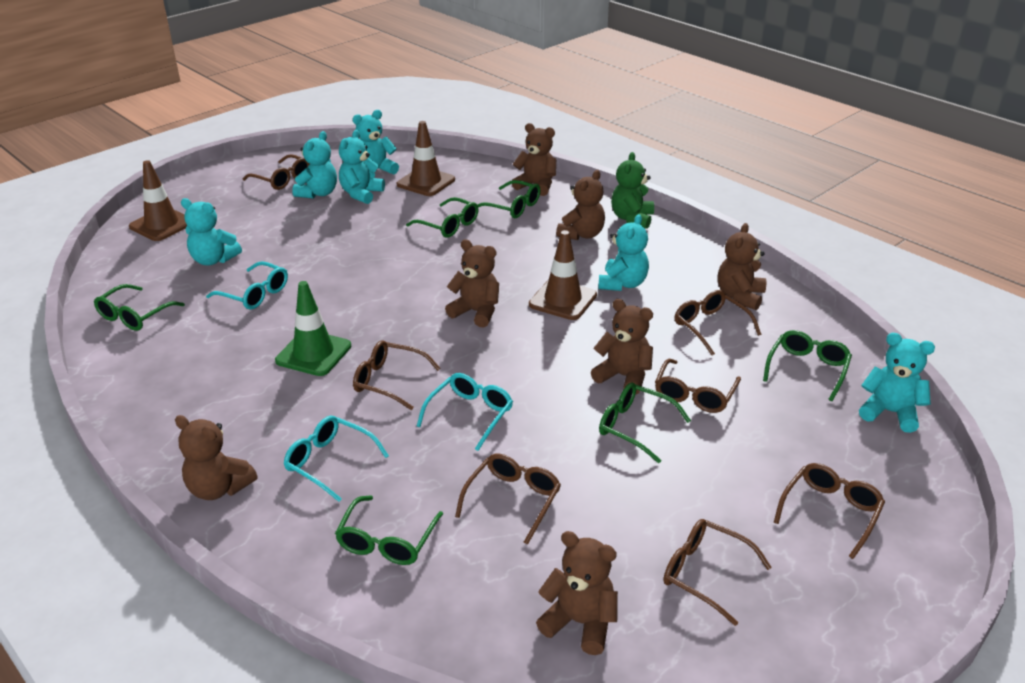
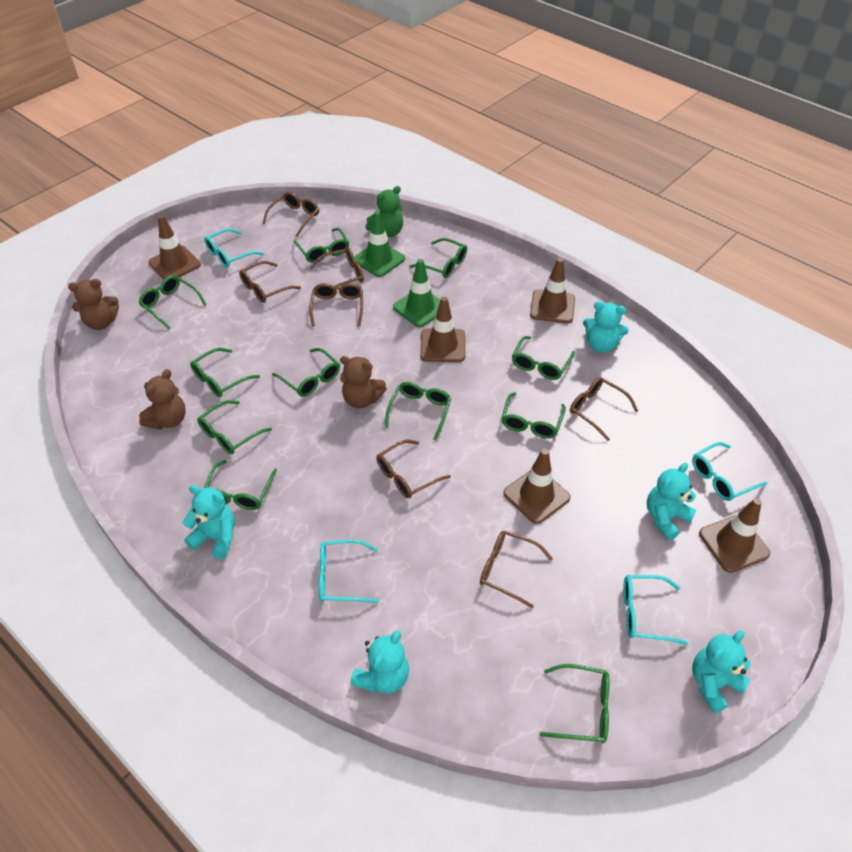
brown teddy bear: 7 -> 3
brown traffic cone: 3 -> 5
green glasses: 6 -> 11
green traffic cone: 1 -> 2
turquoise glasses: 3 -> 4
turquoise teddy bear: 6 -> 5

